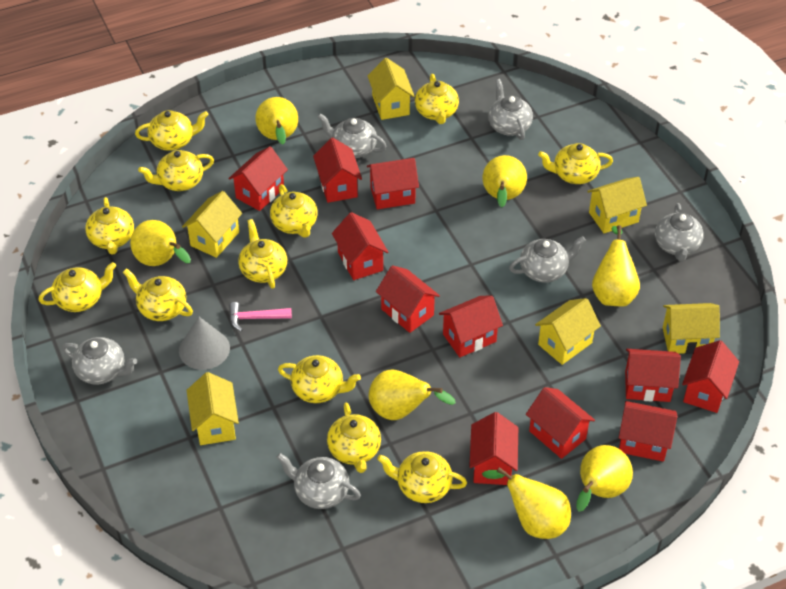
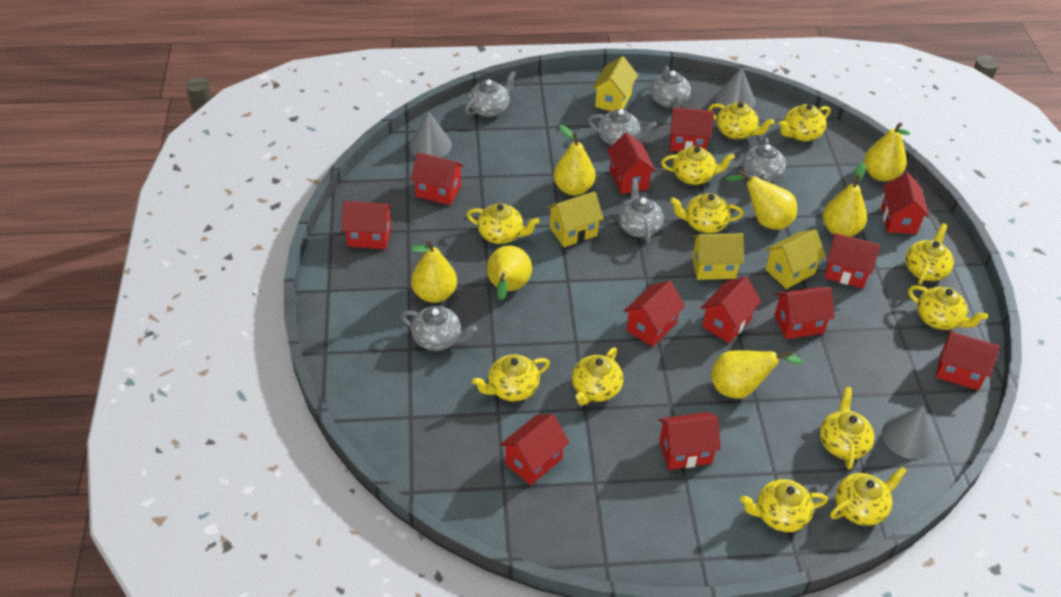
grey cone: 1 -> 3
pink hammer: 1 -> 0
red house: 11 -> 12
yellow house: 6 -> 4

